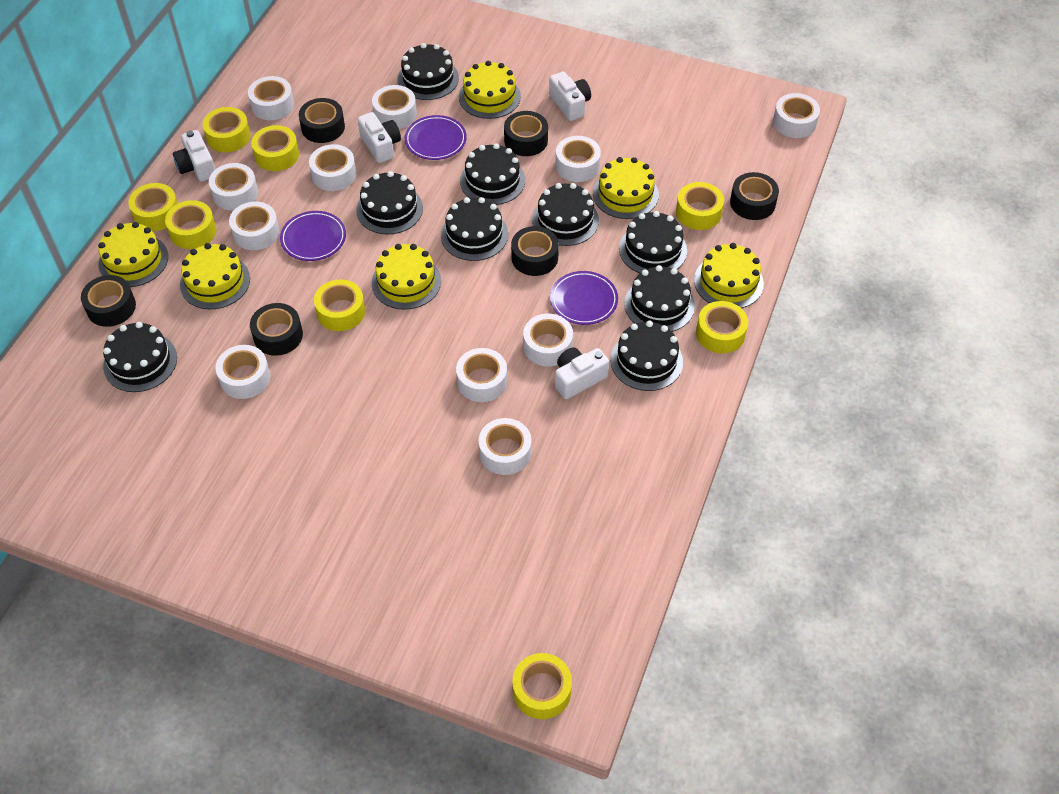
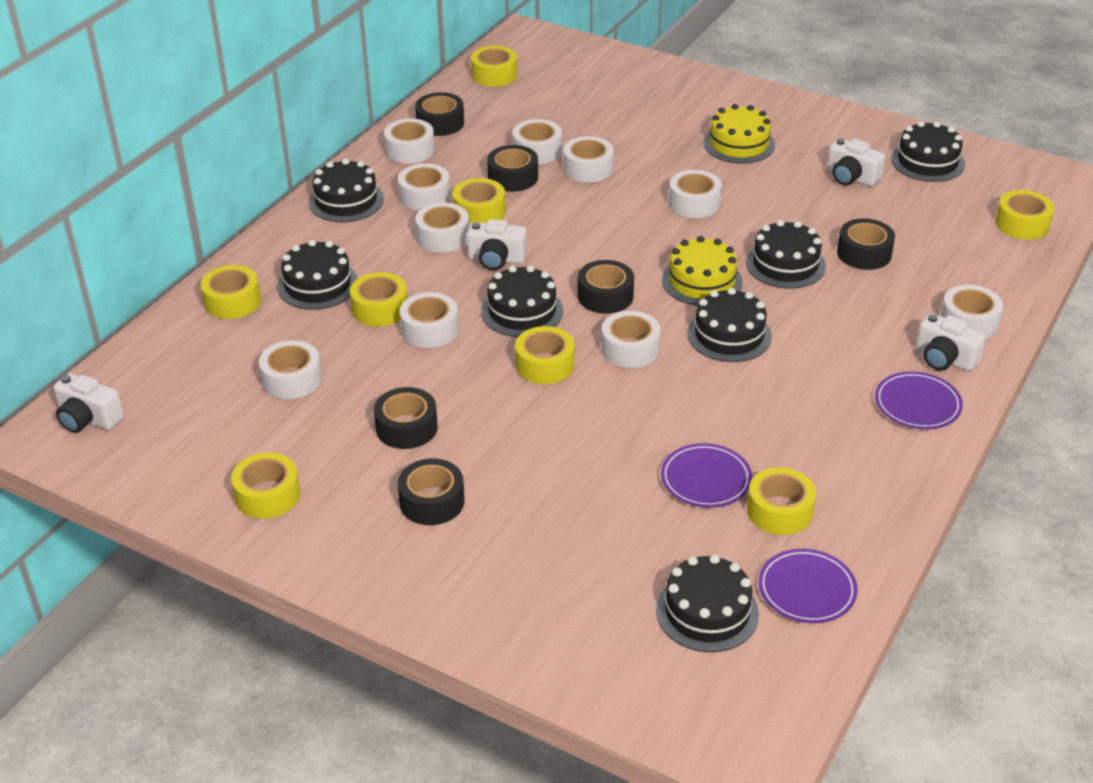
black cake: 9 -> 7
white tape: 11 -> 10
yellow cake: 6 -> 2

